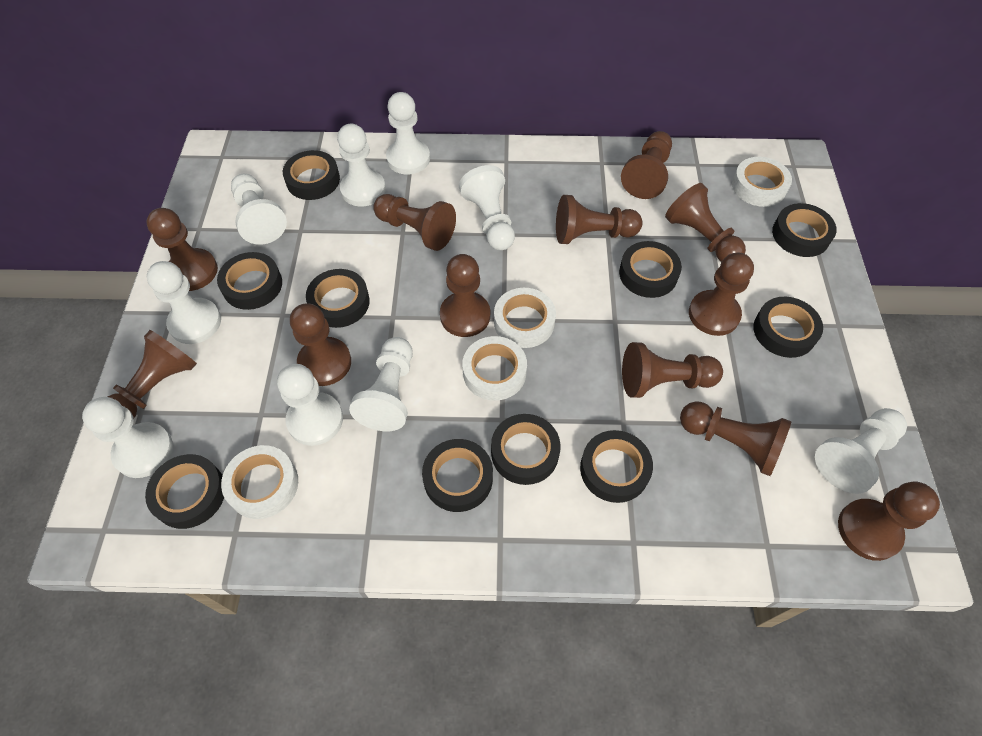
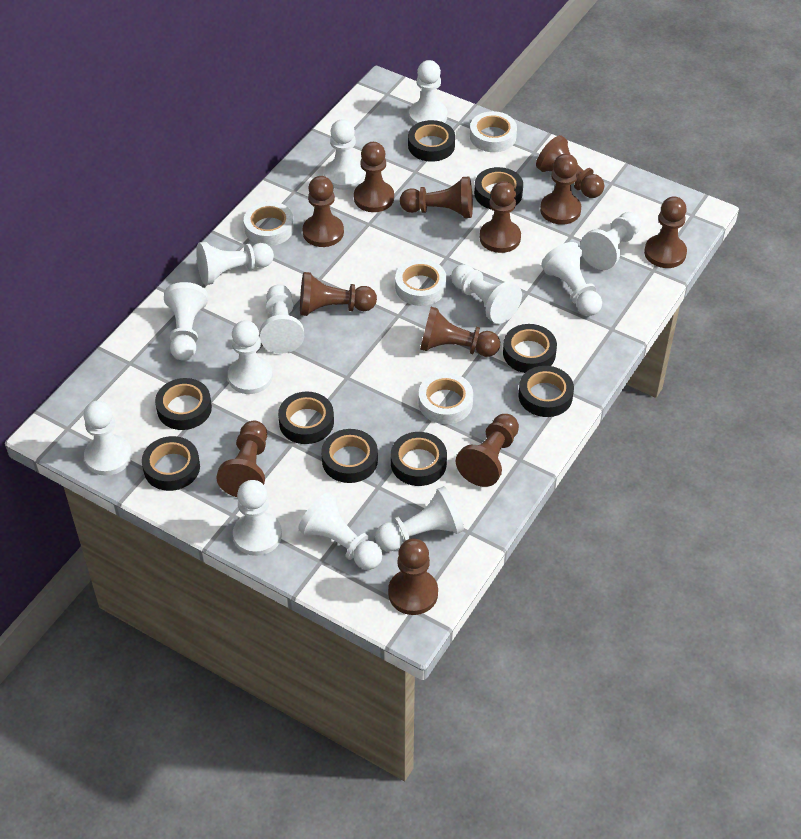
black tape: 10 -> 9
white pawn: 9 -> 13

